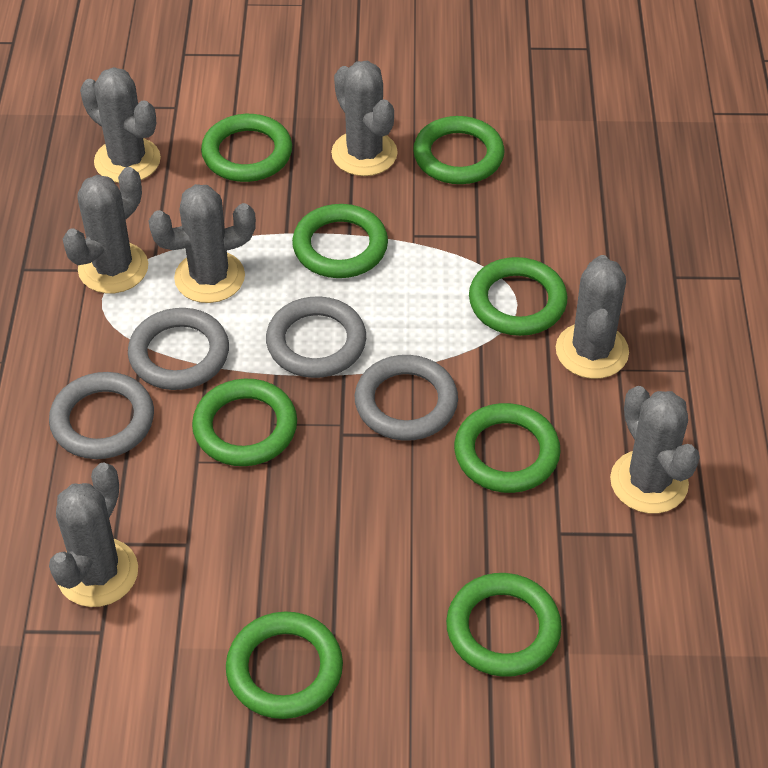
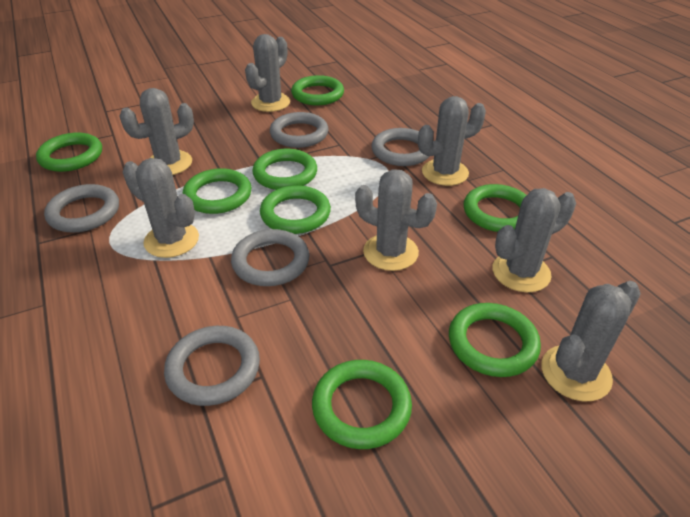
grey ring: 4 -> 5

